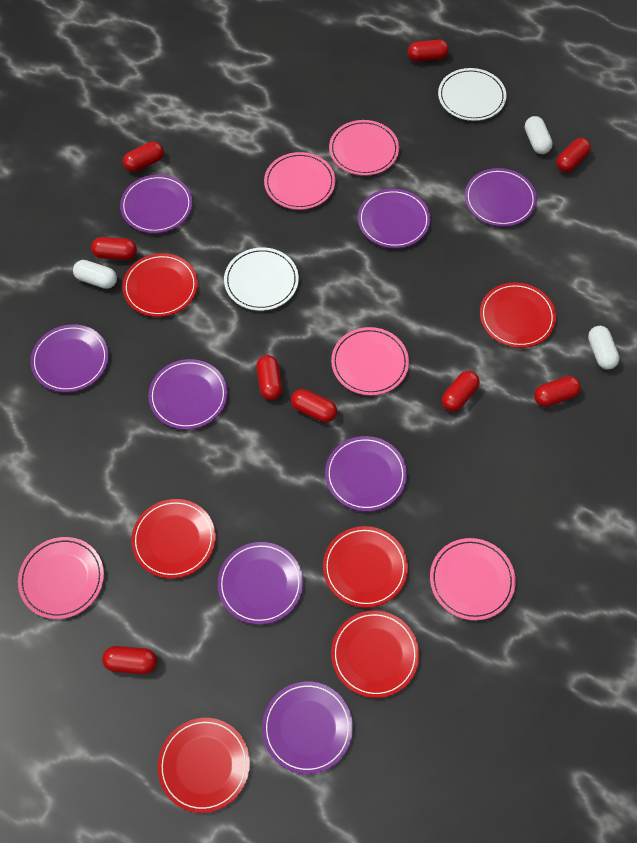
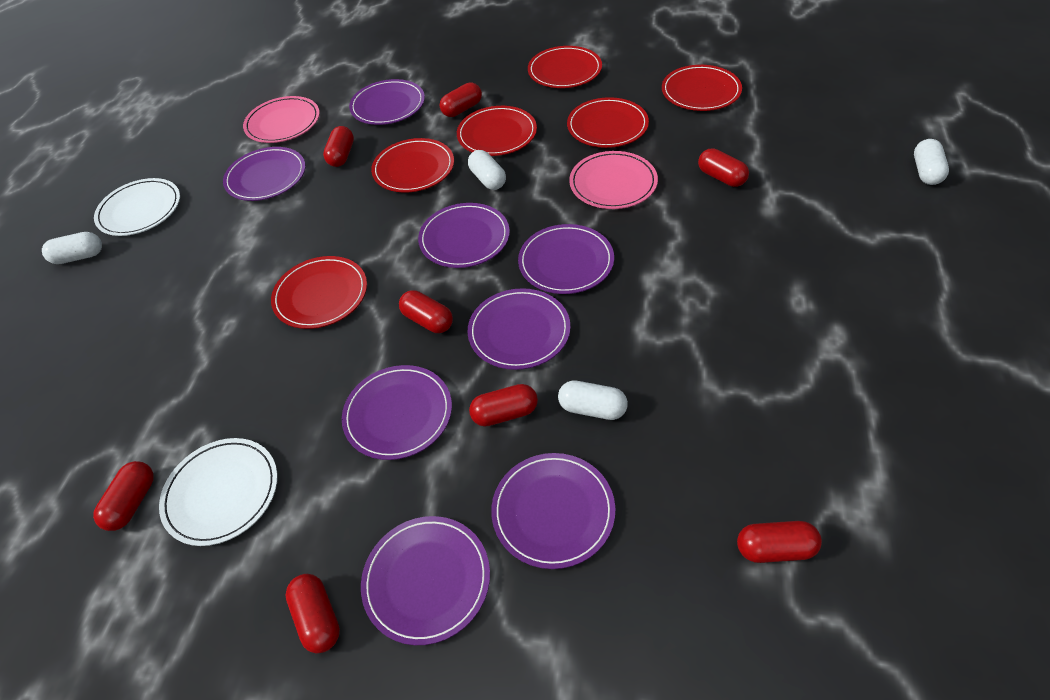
pink plate: 5 -> 2
red capsule: 9 -> 8
white capsule: 3 -> 4

